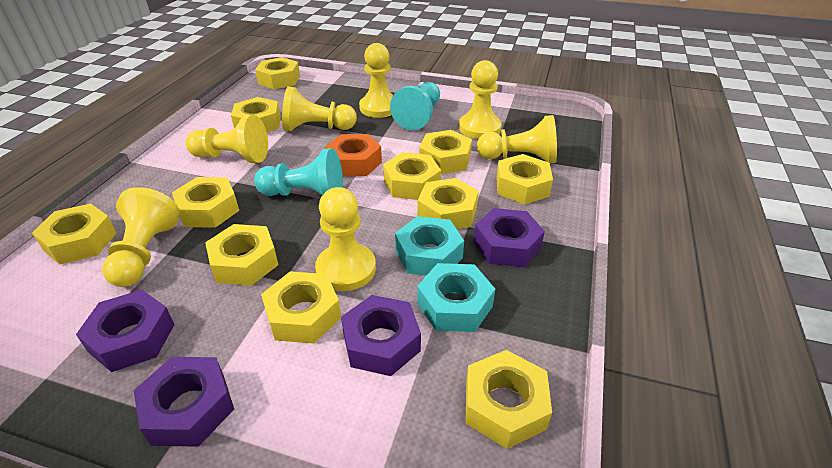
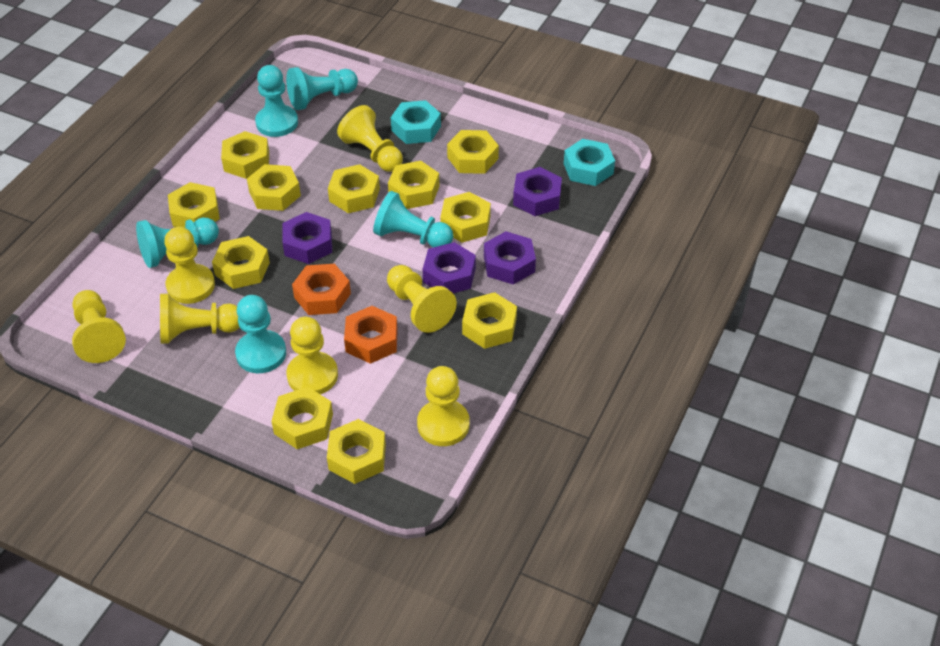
orange nut: 1 -> 2
turquoise pawn: 2 -> 5

